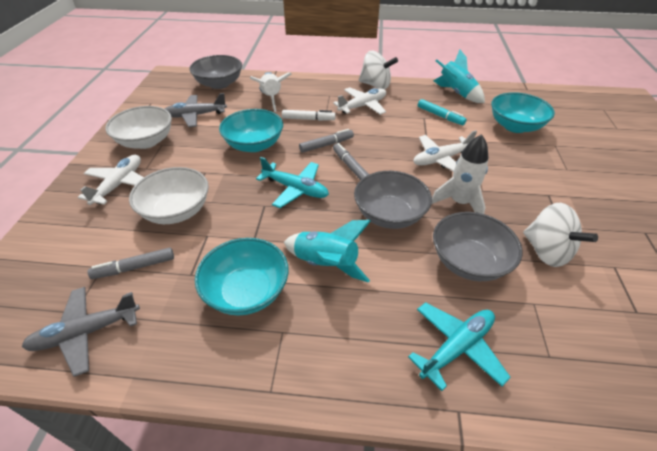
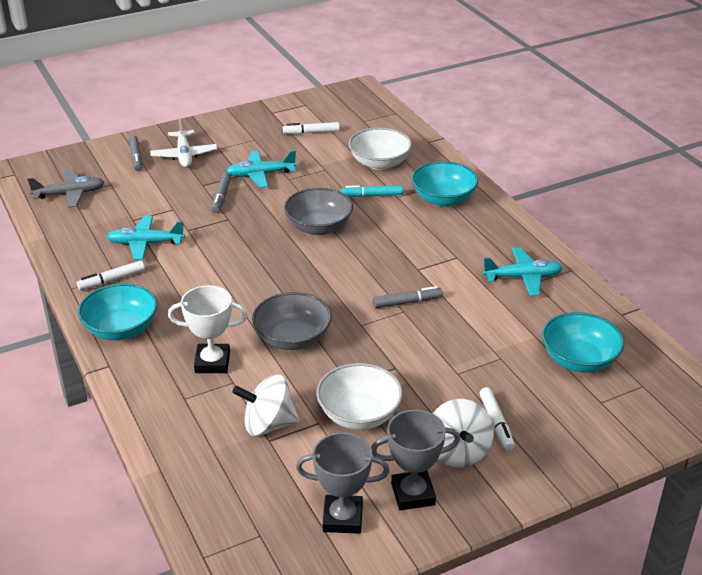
grey bowl: 3 -> 2
grey plane: 2 -> 1
grey trophy: 0 -> 2
turquoise plane: 2 -> 3
turquoise rocket: 2 -> 0
white marker: 1 -> 3
white plane: 3 -> 1
white rocket: 2 -> 0
white trophy: 0 -> 1

